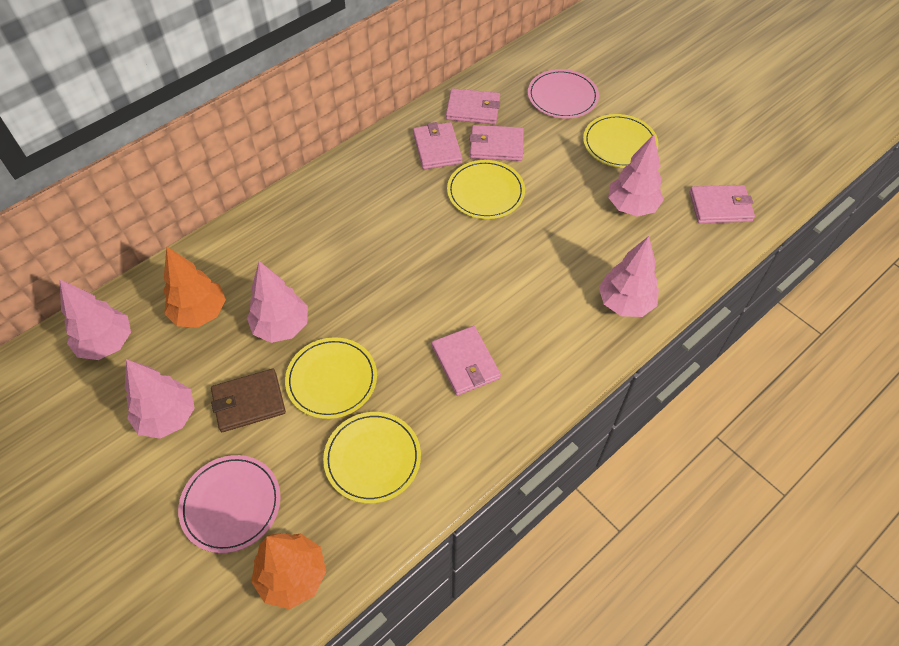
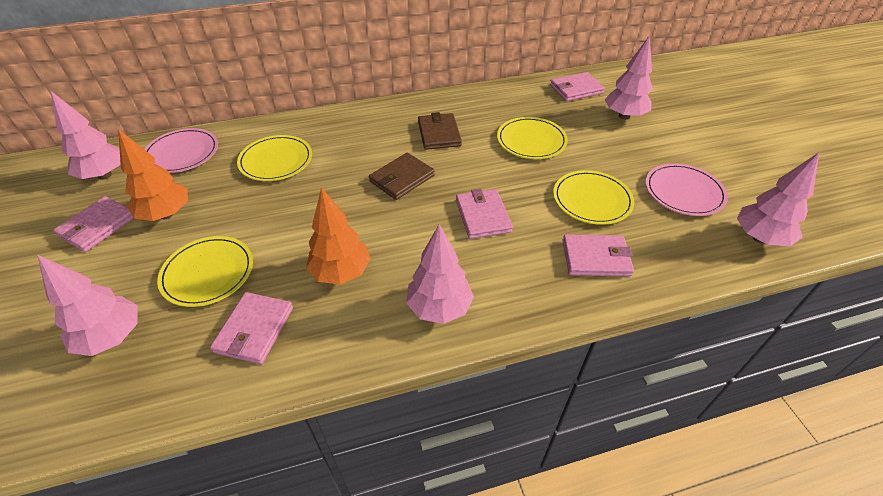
brown wallet: 1 -> 2

